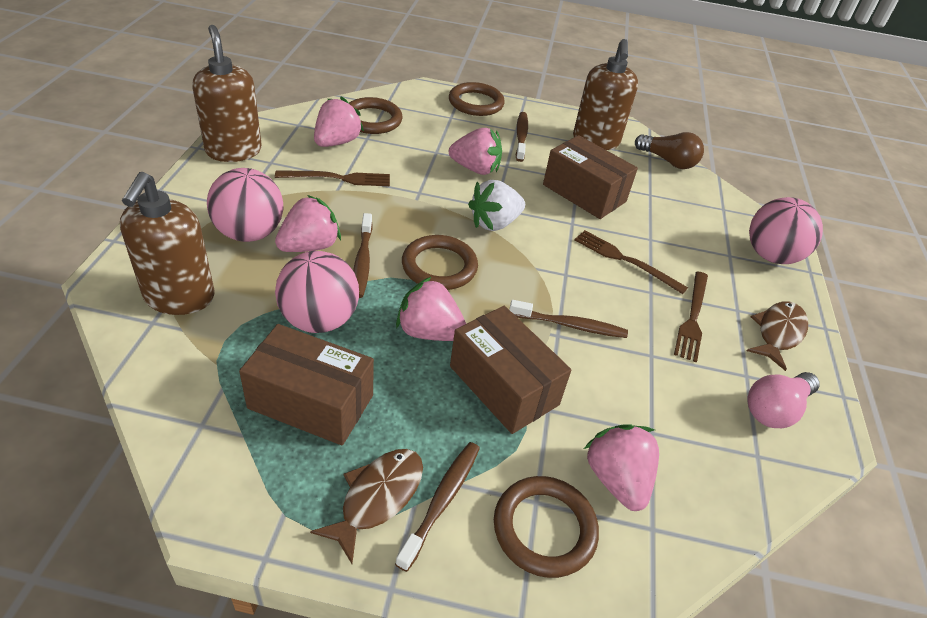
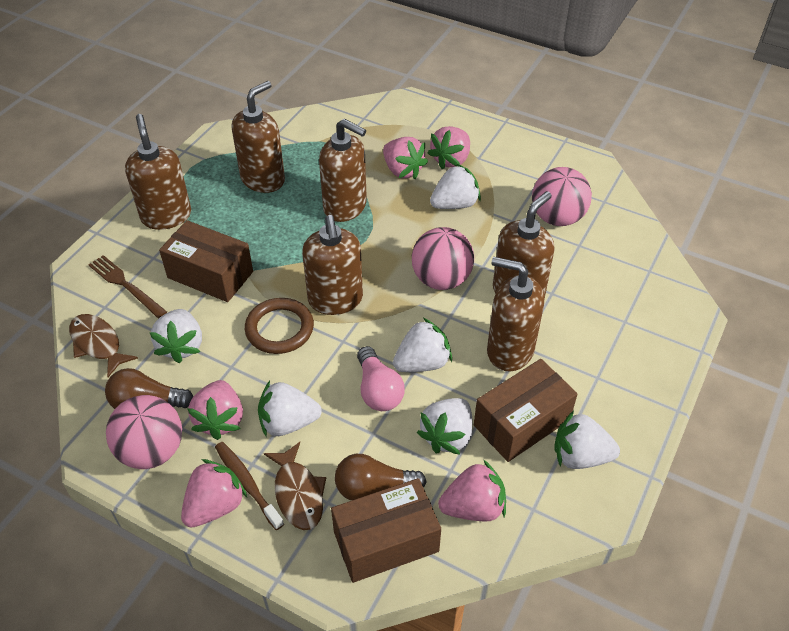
brown fork: 3 -> 1
brown light bulb: 1 -> 2
brown ring: 4 -> 1
brown soap dispenser: 3 -> 6
brown toothbrush: 4 -> 1
white strawberry: 1 -> 6

